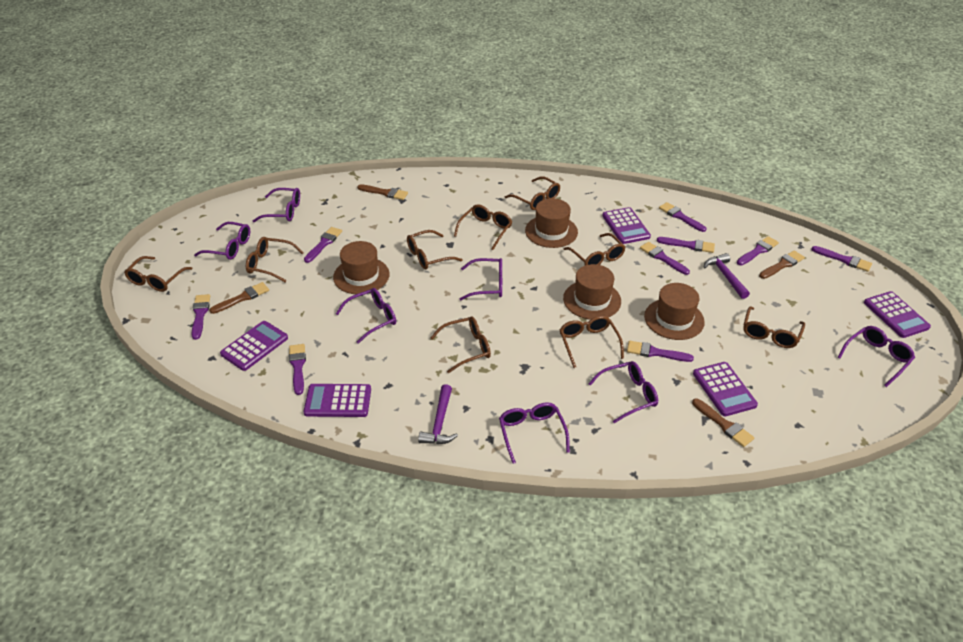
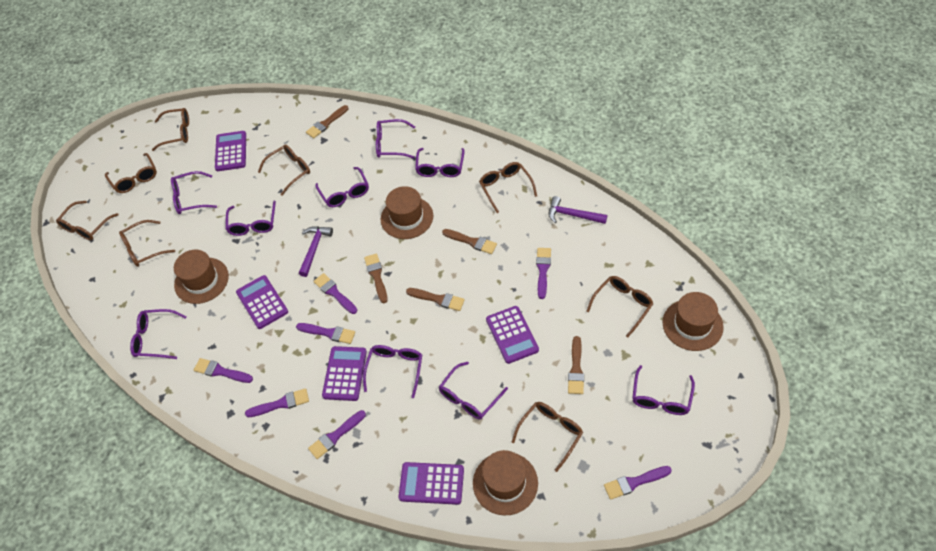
brown brush: 4 -> 5
brown glasses: 9 -> 8
purple brush: 9 -> 7
purple glasses: 7 -> 9

